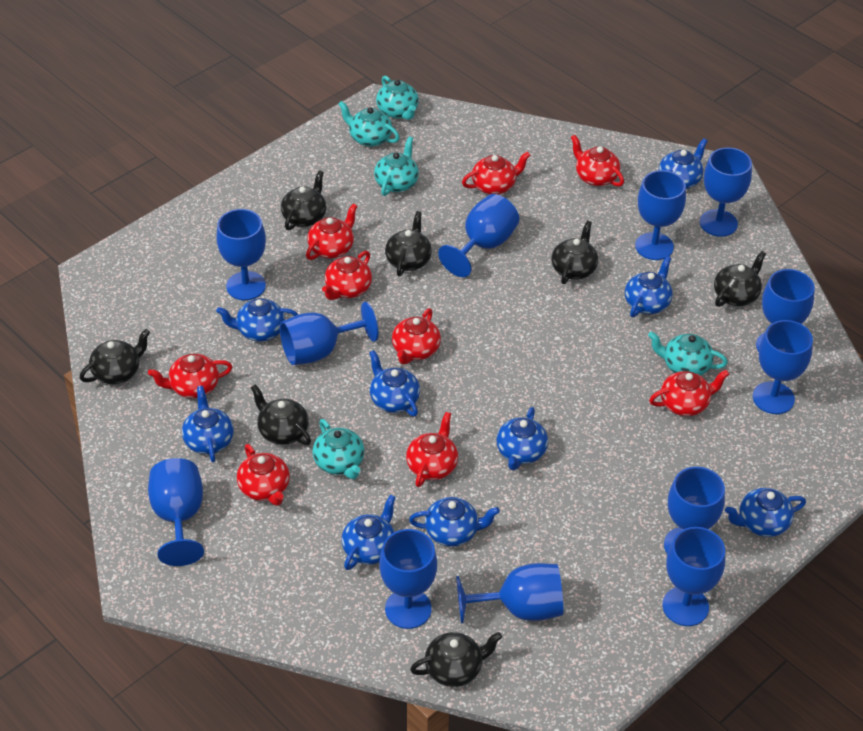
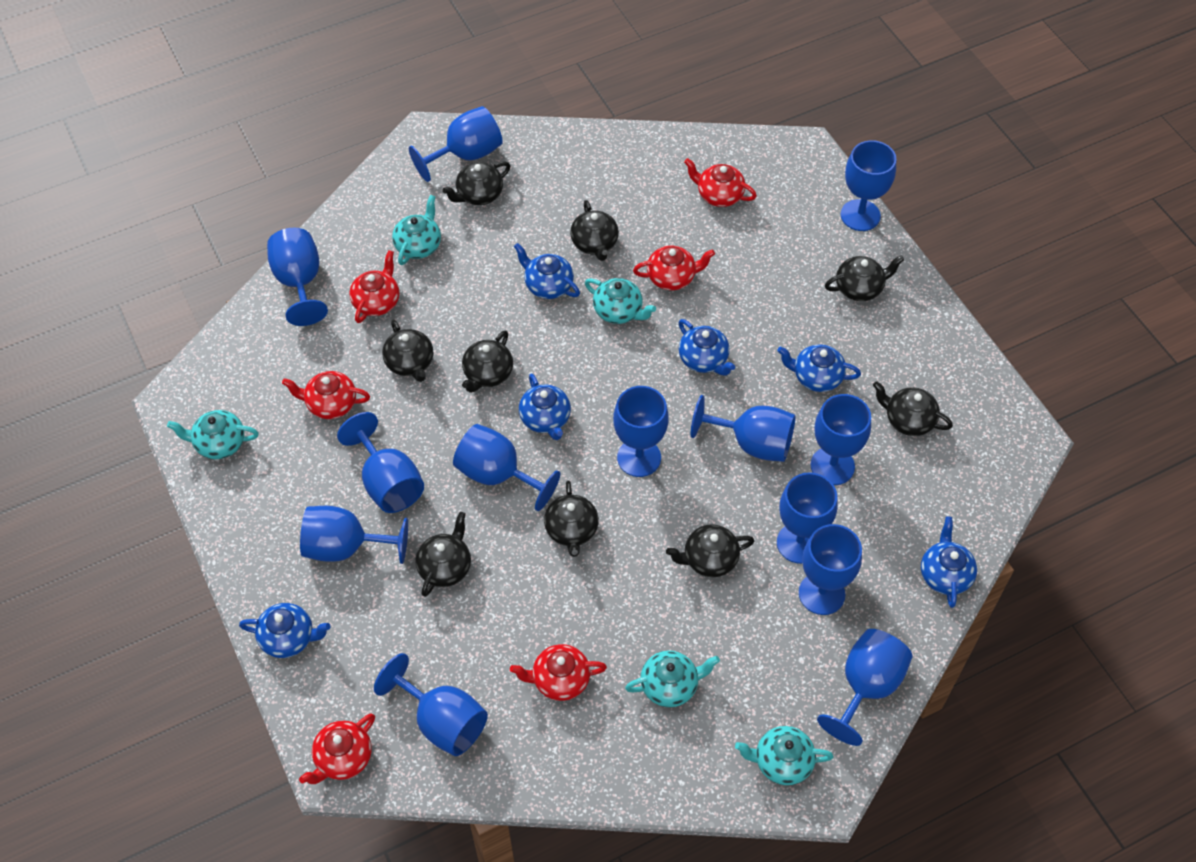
black teapot: 7 -> 9
blue goblet: 12 -> 13
blue teapot: 9 -> 6
red teapot: 9 -> 6

